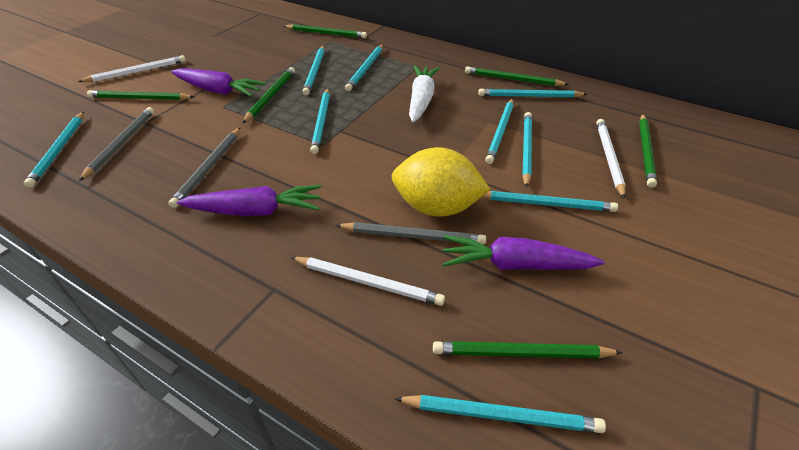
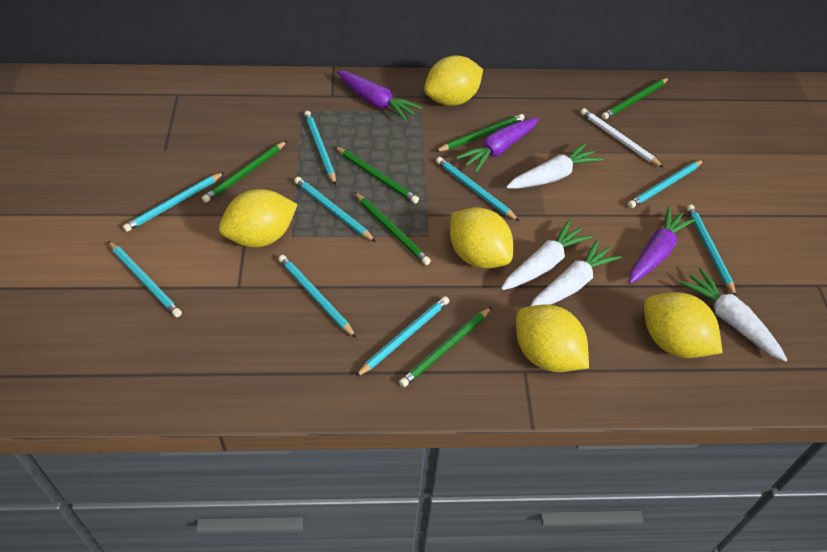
grey pencil: 3 -> 0
white carrot: 1 -> 4
white pencil: 3 -> 1
yellow lemon: 1 -> 5

